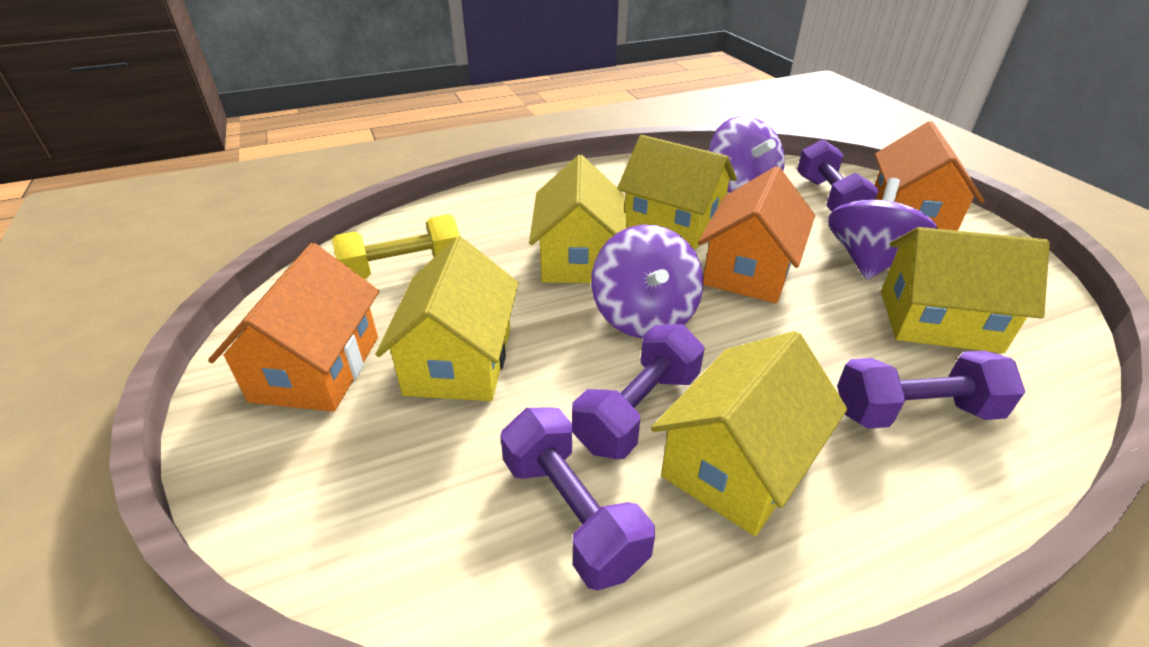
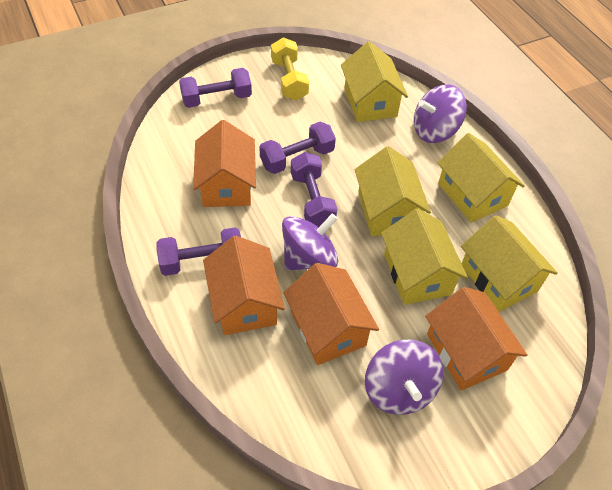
orange house: 3 -> 4

